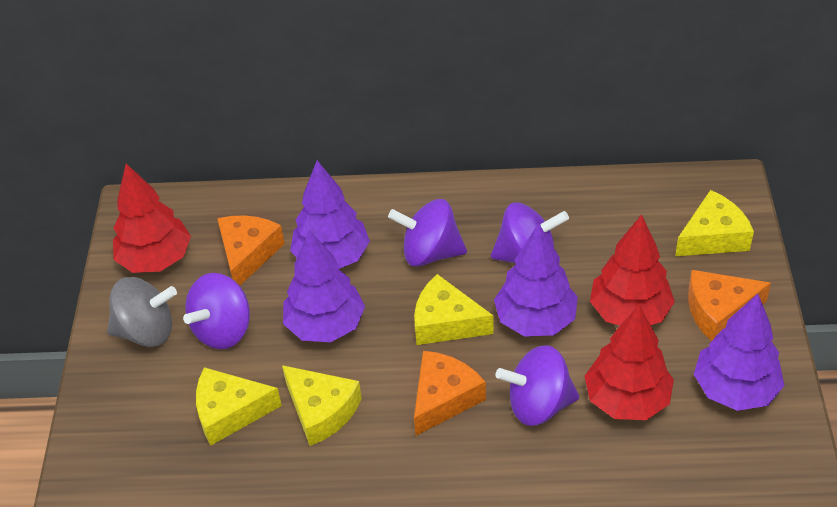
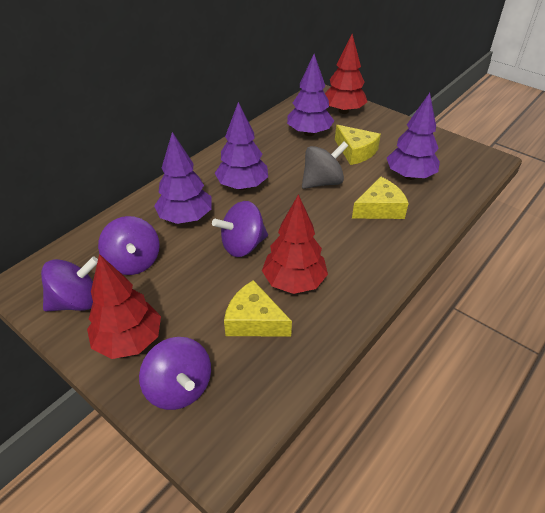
orange cheese: 3 -> 0
yellow cheese: 4 -> 3

